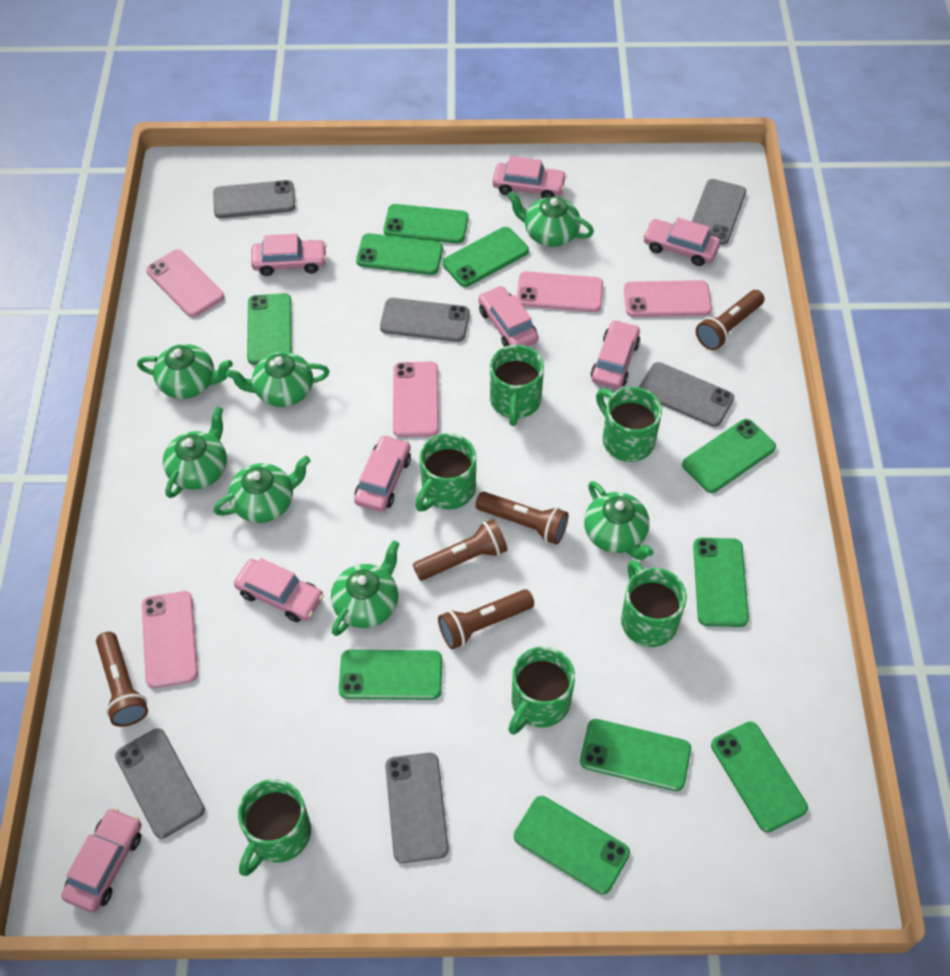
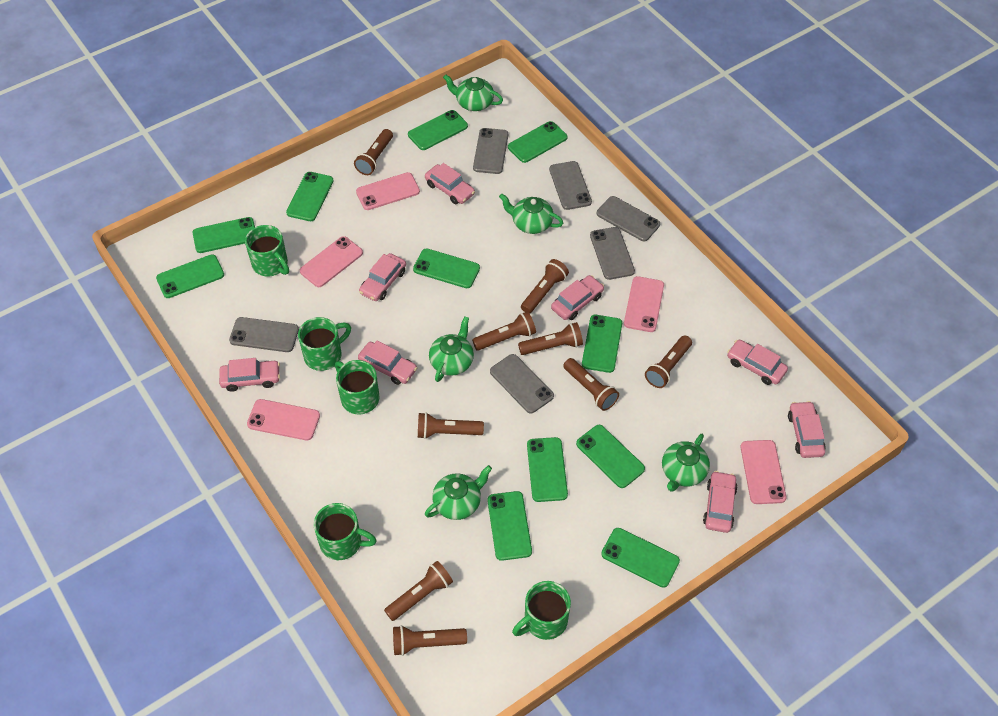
brown flashlight: 5 -> 9
green mug: 6 -> 5
green phone: 10 -> 11
green teapot: 7 -> 5

